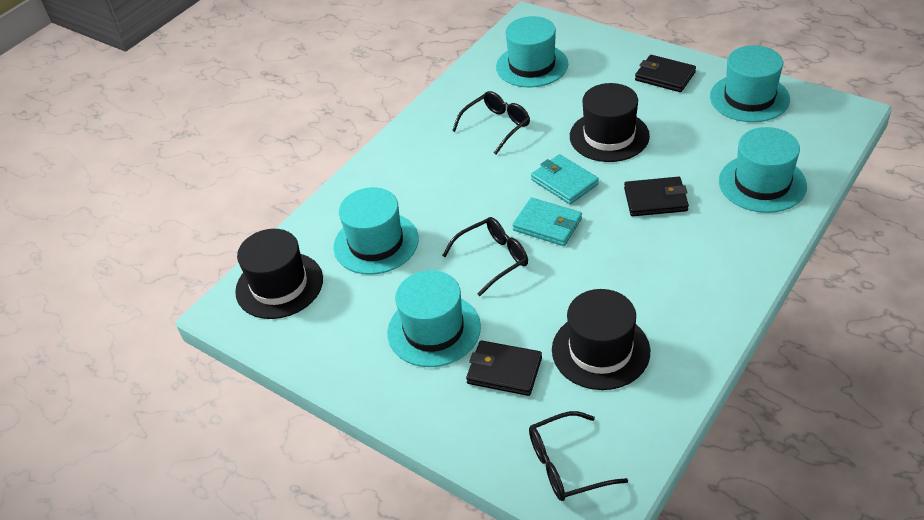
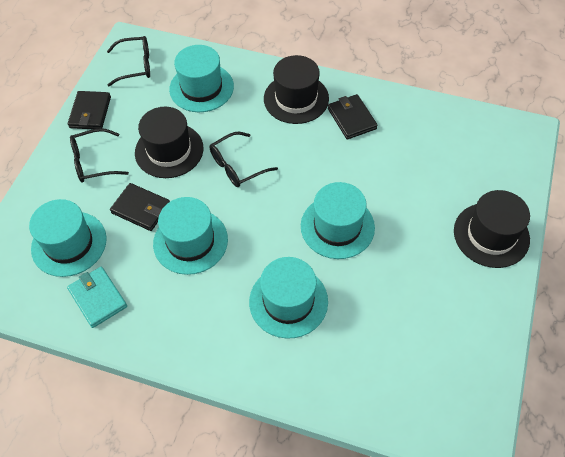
turquoise wallet: 2 -> 1

